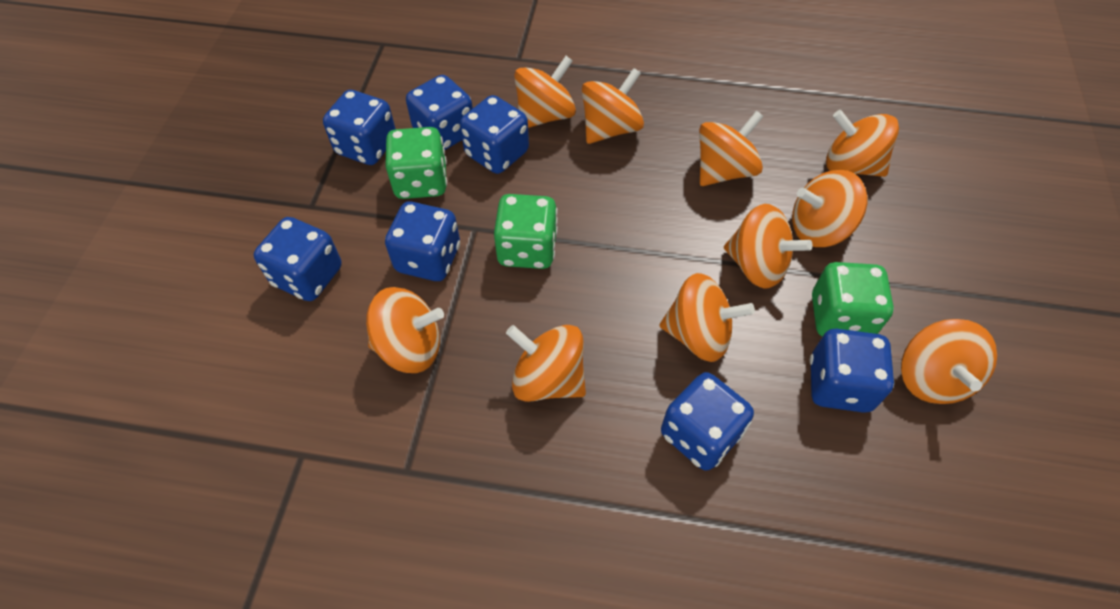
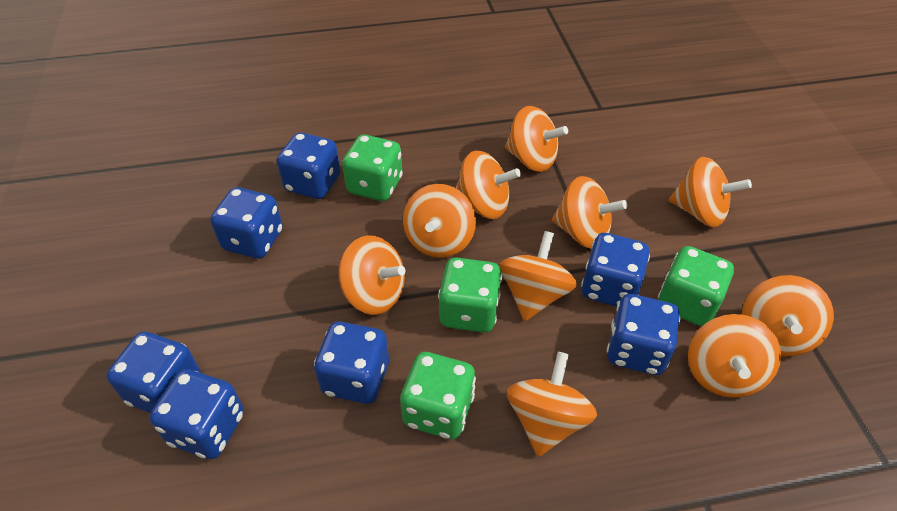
green dice: 3 -> 4

